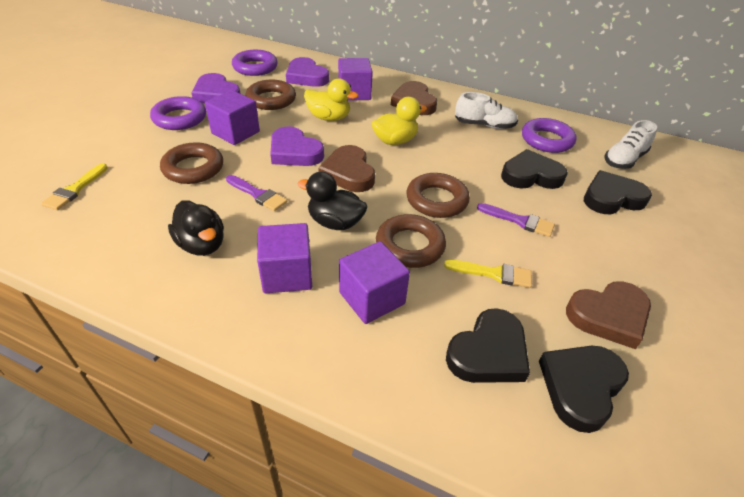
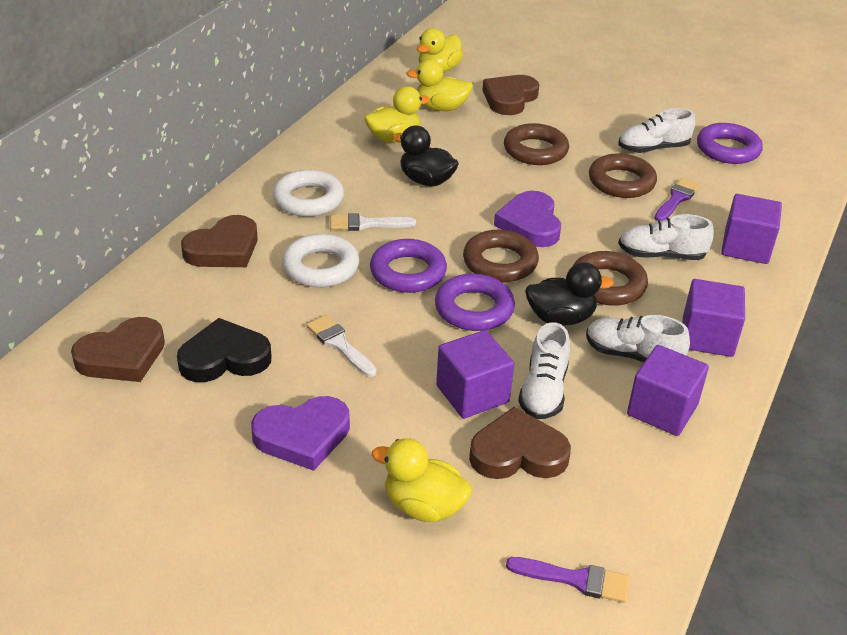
black heart: 4 -> 1
brown heart: 3 -> 4
purple heart: 3 -> 2
white brush: 0 -> 2
white ring: 0 -> 2
white shoe: 2 -> 4
yellow brush: 2 -> 0
yellow duck: 2 -> 4

